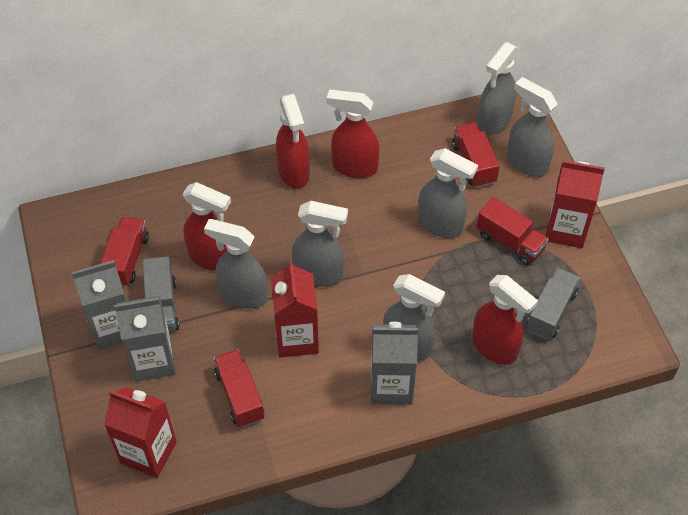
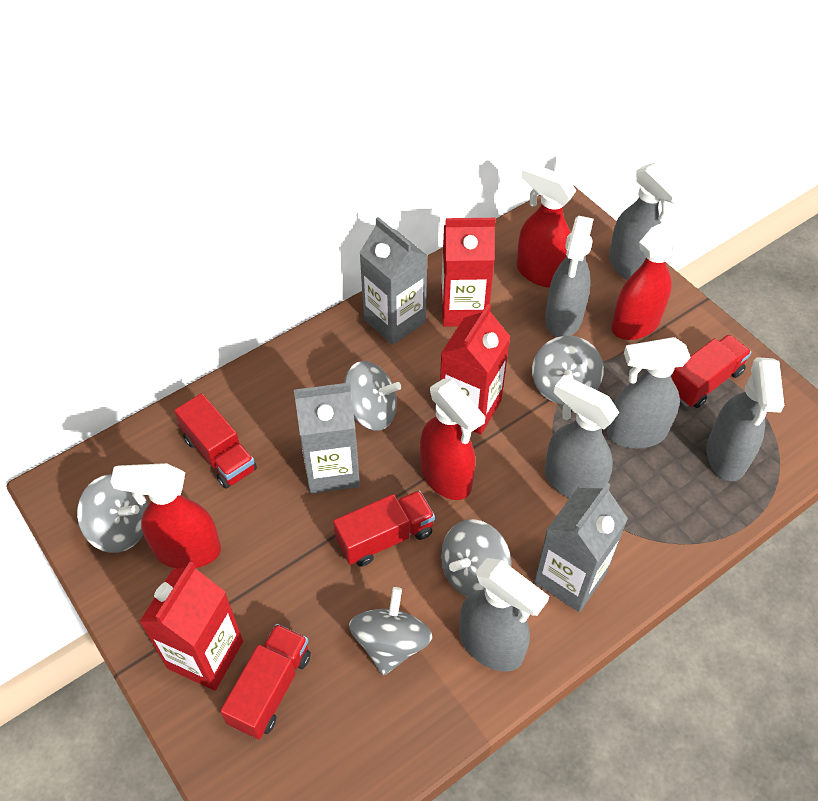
grey spinning top: 0 -> 5
grey truck: 2 -> 0

